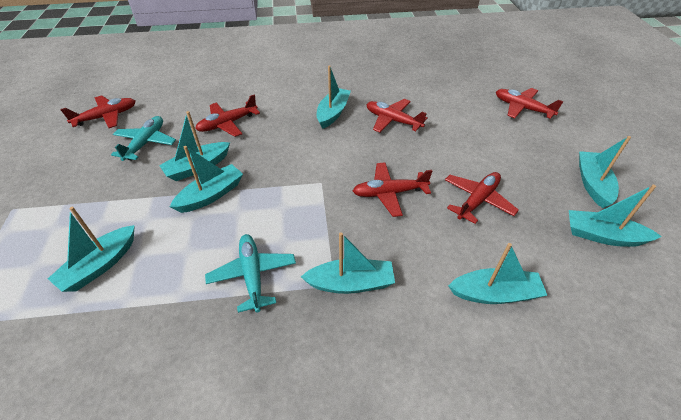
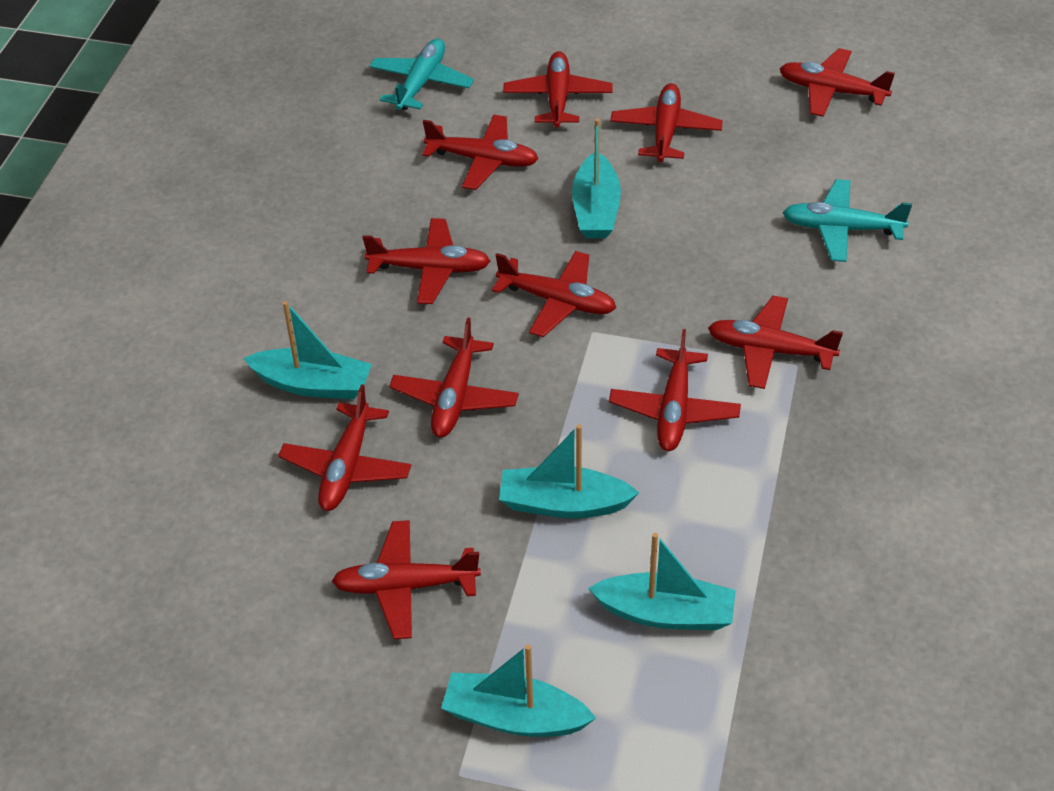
red plane: 6 -> 11
turquoise boat: 8 -> 5

